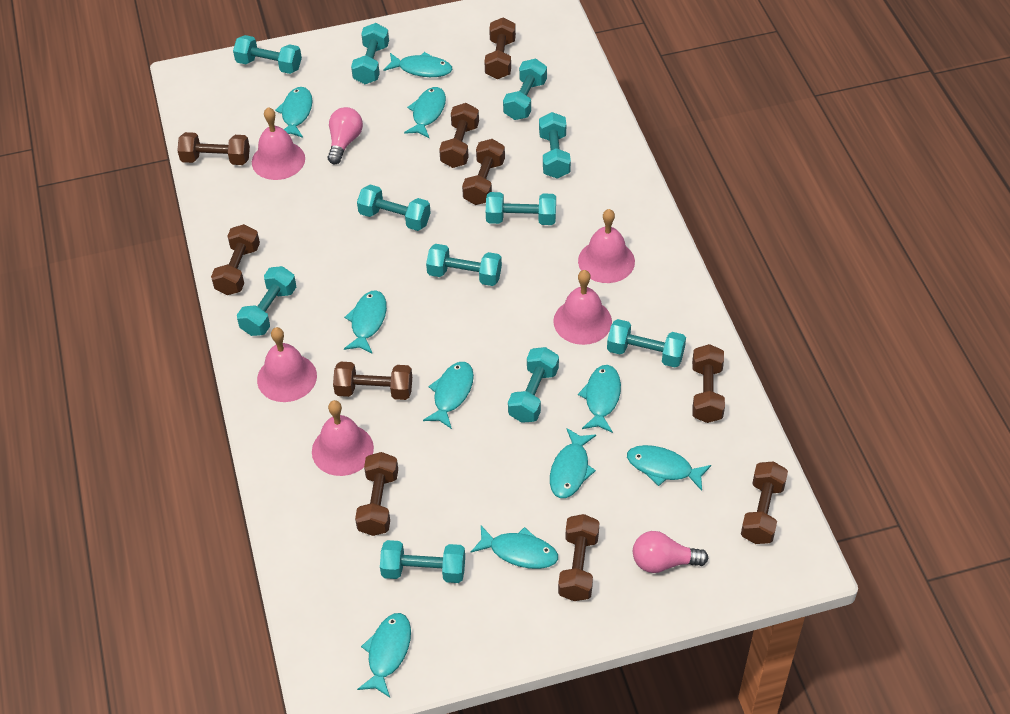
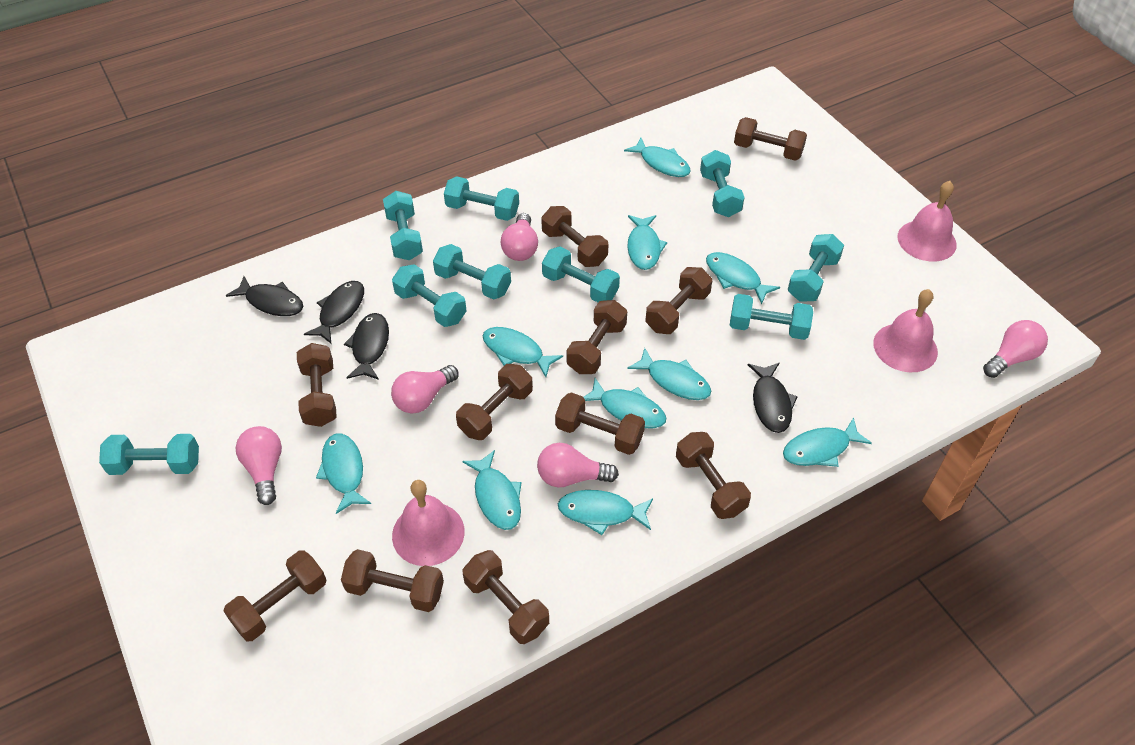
black fish: 0 -> 4
brown dumbbell: 10 -> 11
pink bell: 5 -> 3
pink light bulb: 2 -> 5
turquoise dumbbell: 11 -> 9

